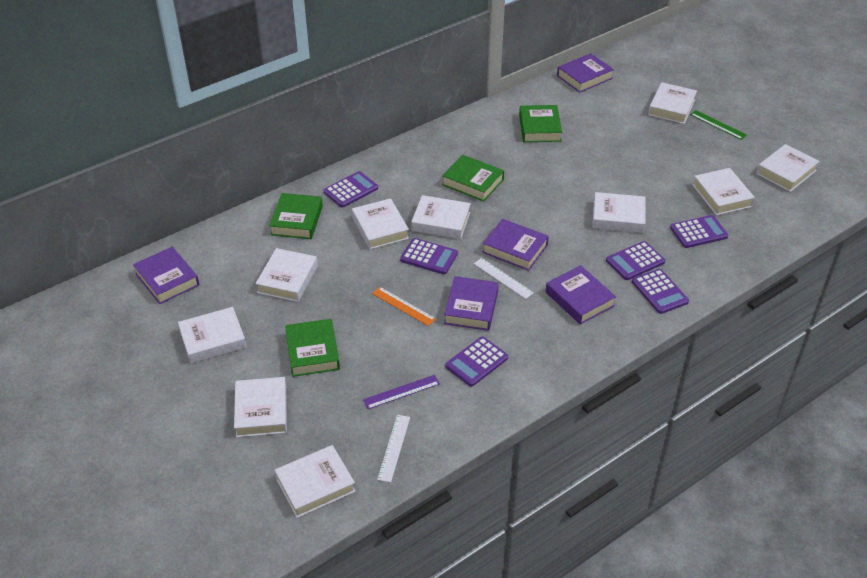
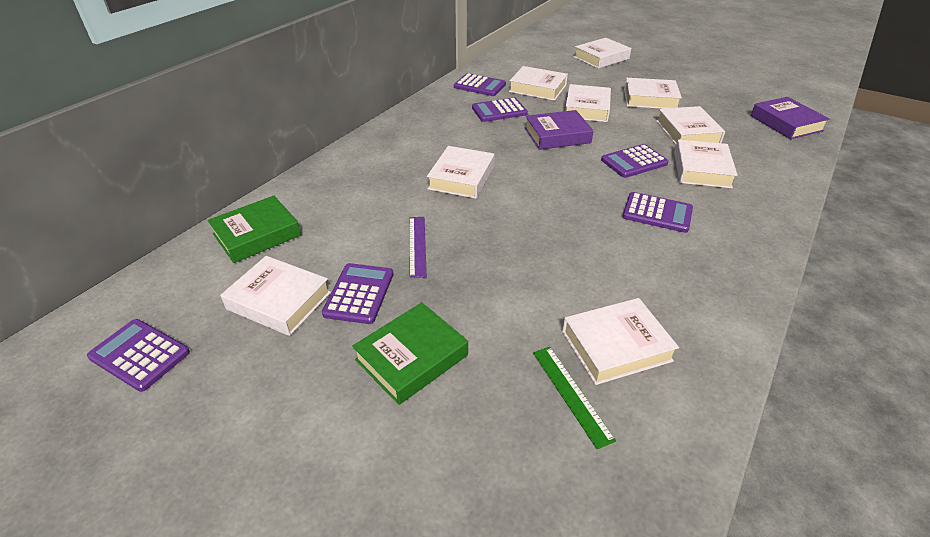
green book: 4 -> 2
orange ruler: 1 -> 0
purple book: 5 -> 2
white book: 10 -> 9
white ruler: 2 -> 0

